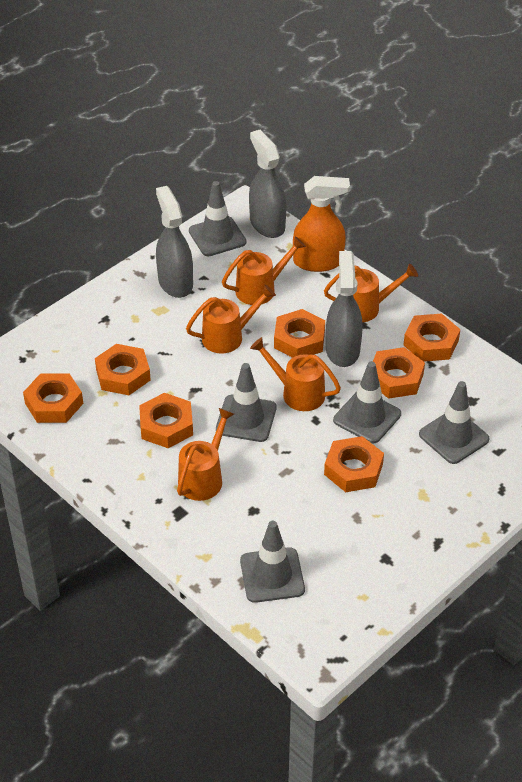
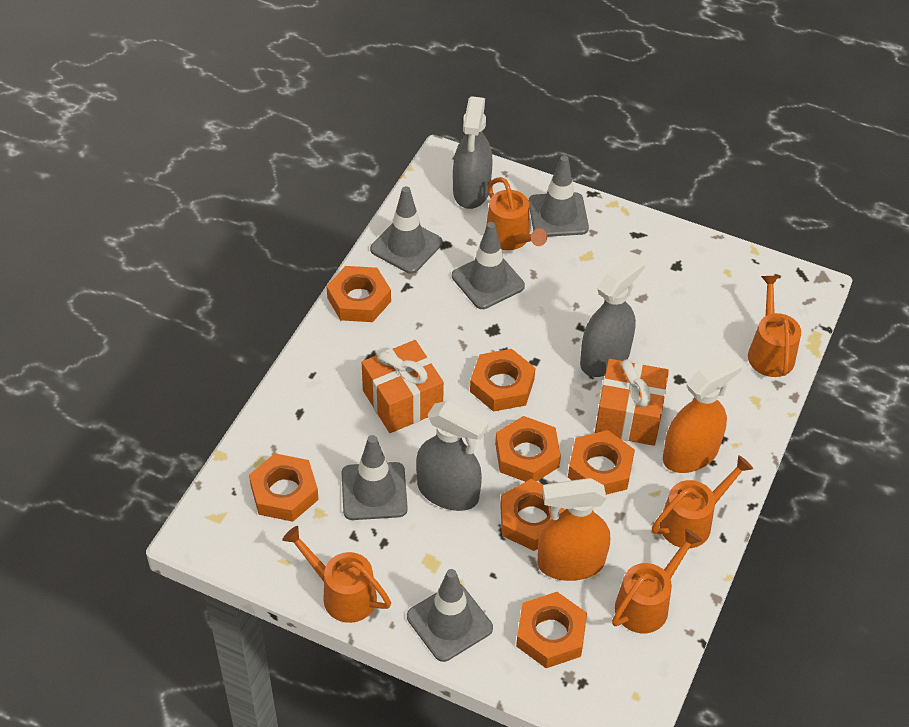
orange gift: 0 -> 2
orange spray bottle: 1 -> 2

